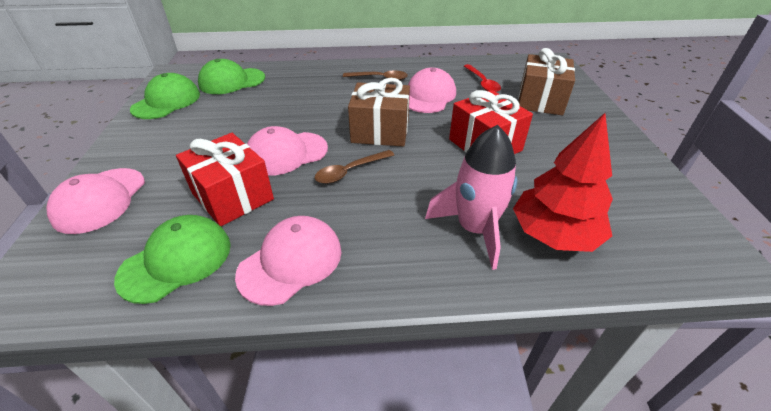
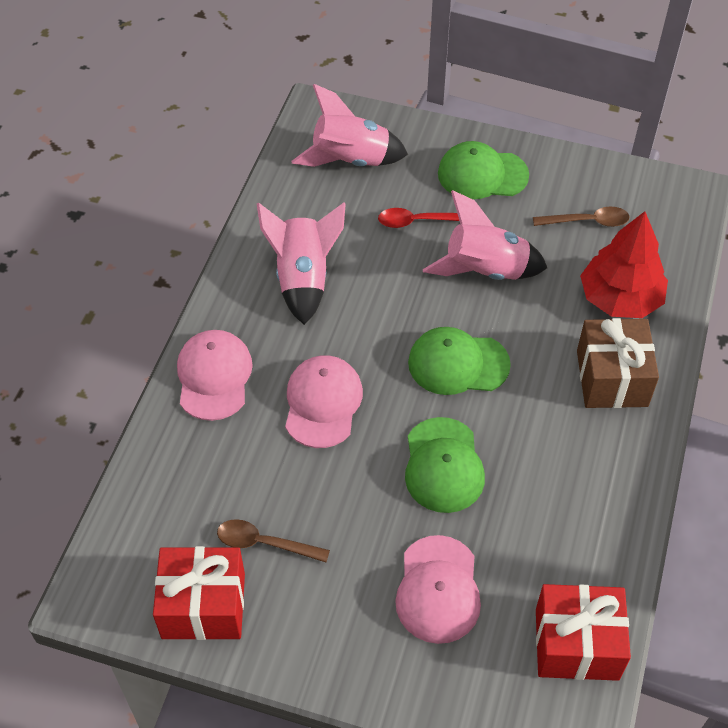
brown gift: 2 -> 1
pink cap: 4 -> 3
pink rocket: 1 -> 3

